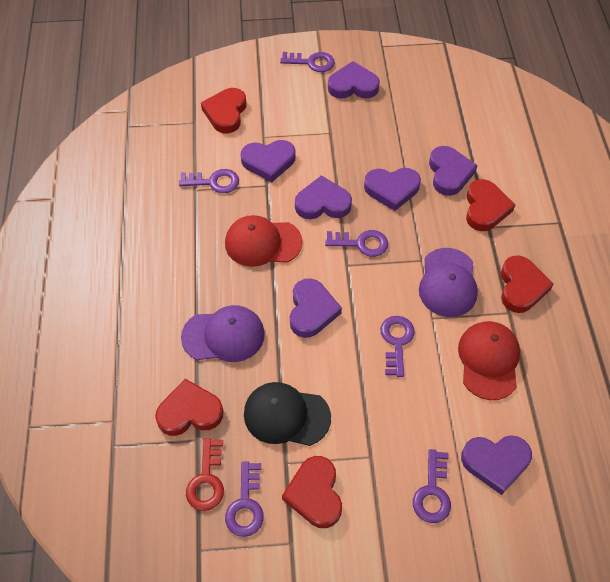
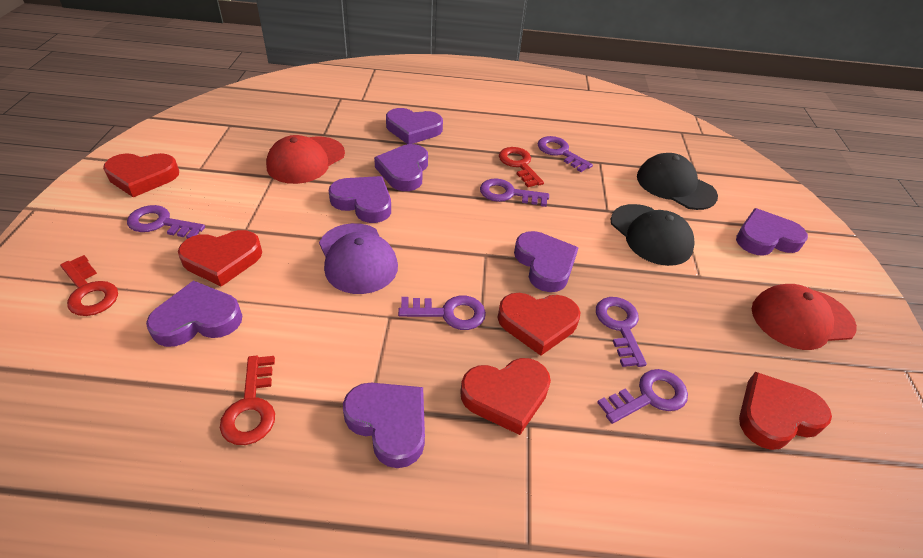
black cap: 1 -> 2
purple cap: 2 -> 1
red key: 1 -> 3

